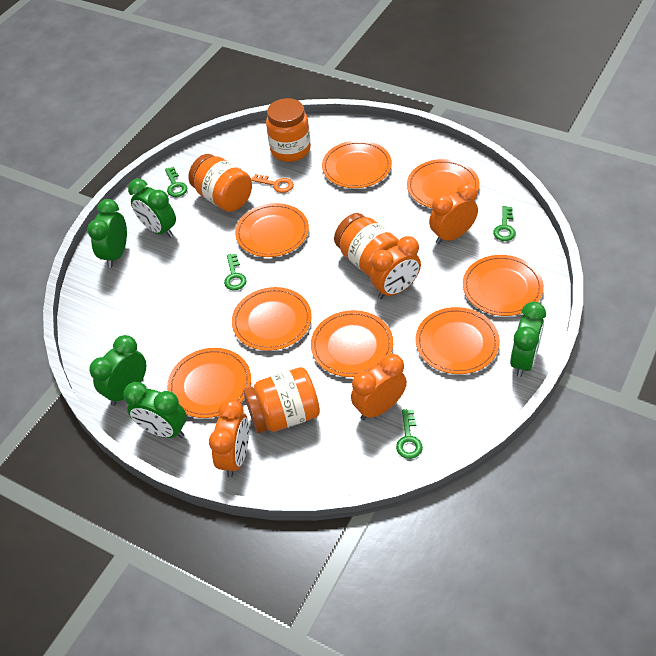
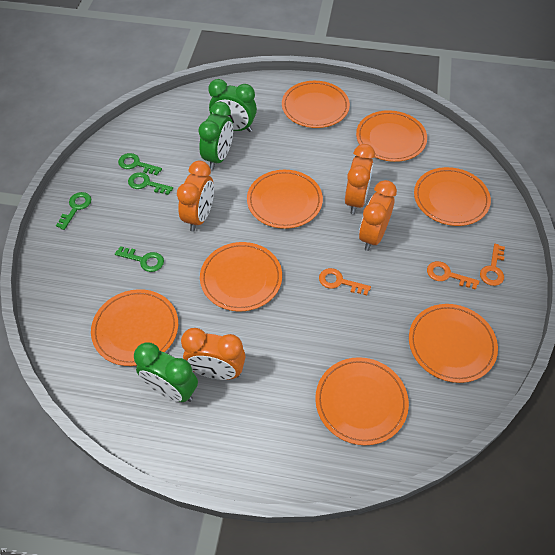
green clock: 5 -> 3
orange jar: 4 -> 0
orange key: 1 -> 3

